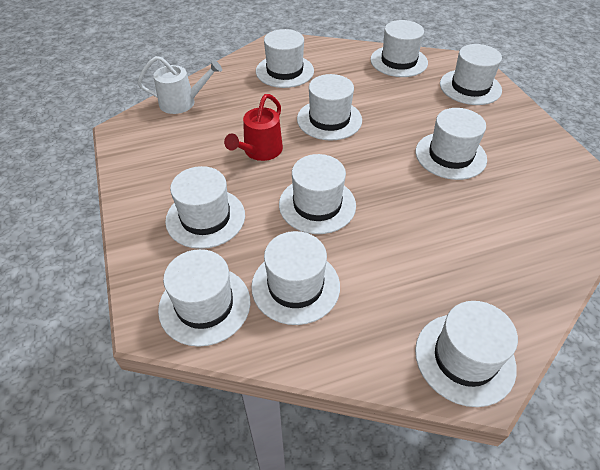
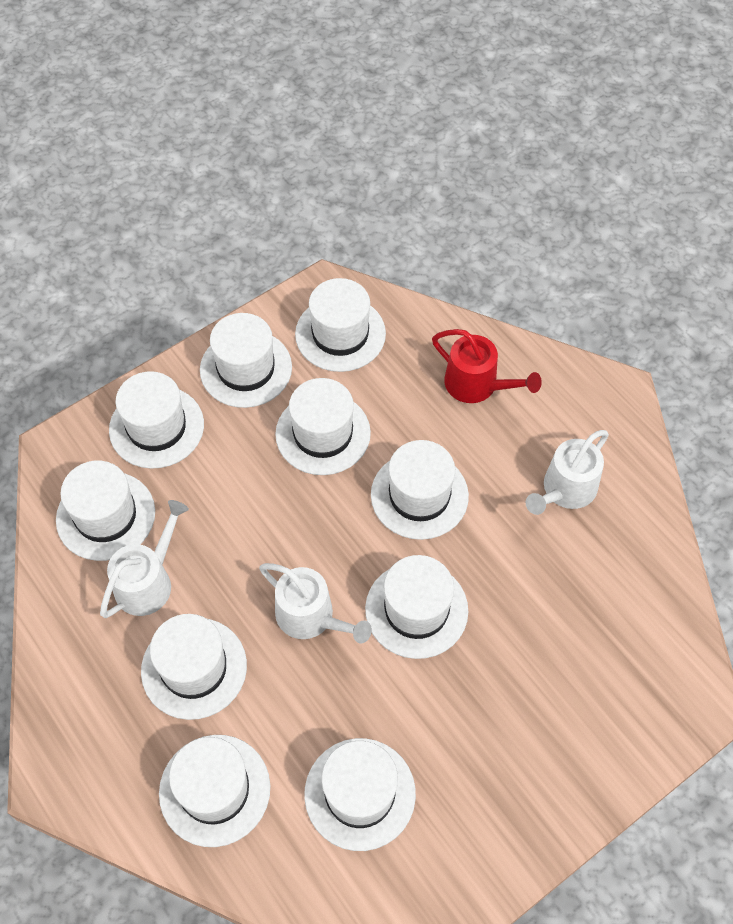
white watering can: 1 -> 3

